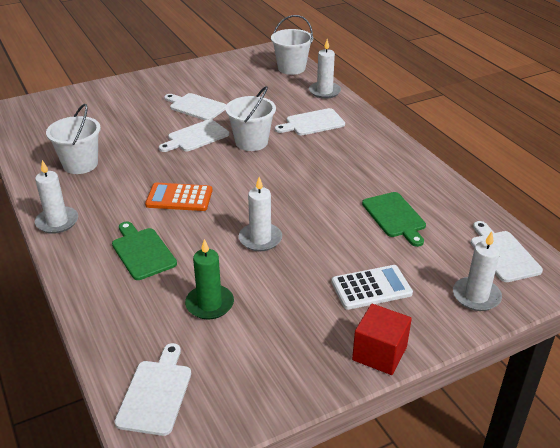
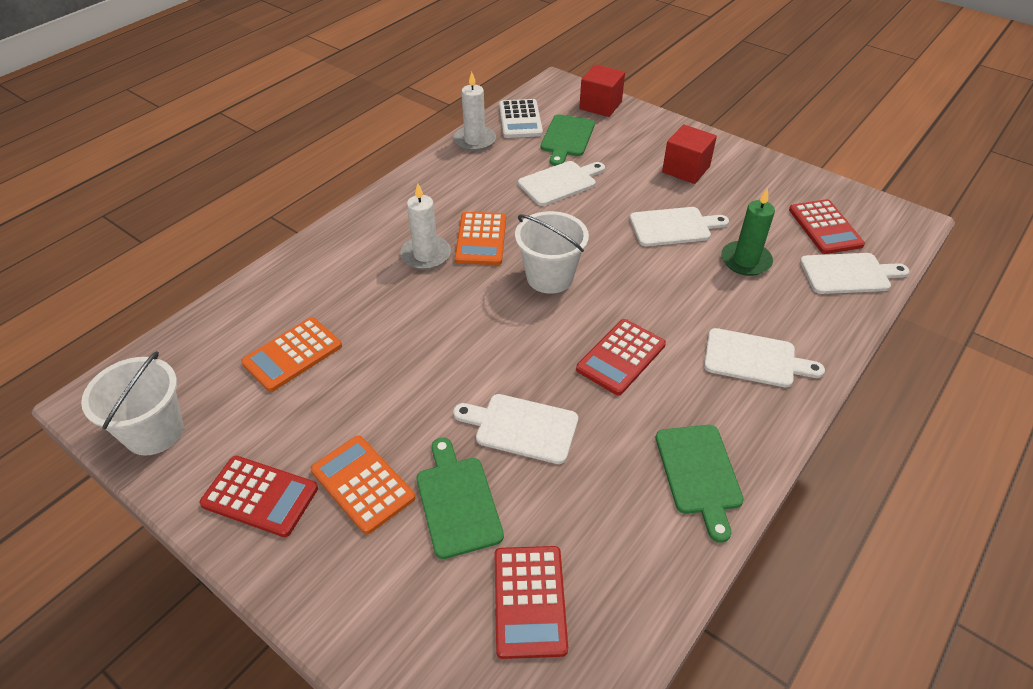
green cutting board: 2 -> 3
orange calculator: 1 -> 3
red calculator: 0 -> 4
red cube: 1 -> 2
white bucket: 3 -> 2
white candle: 4 -> 2

